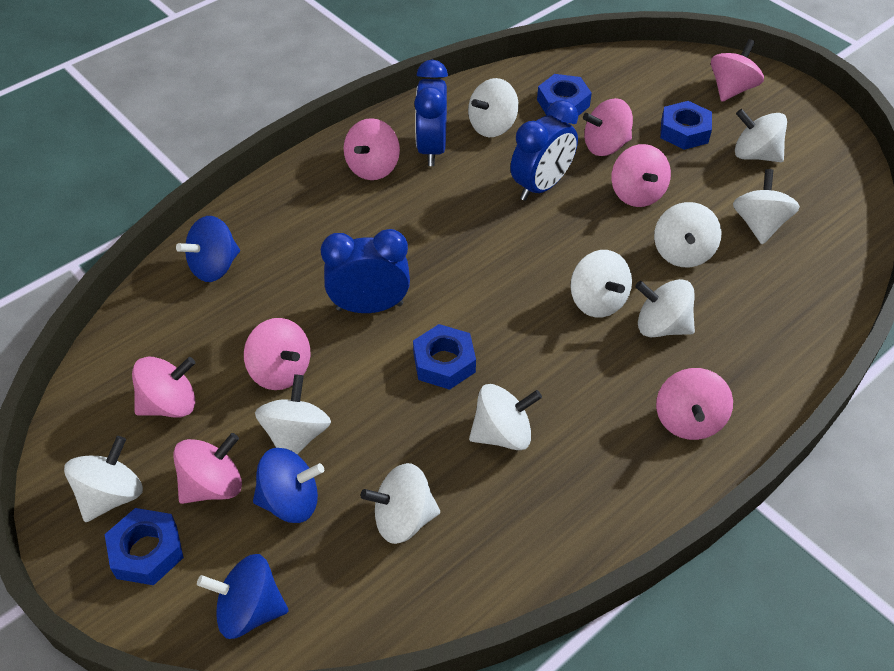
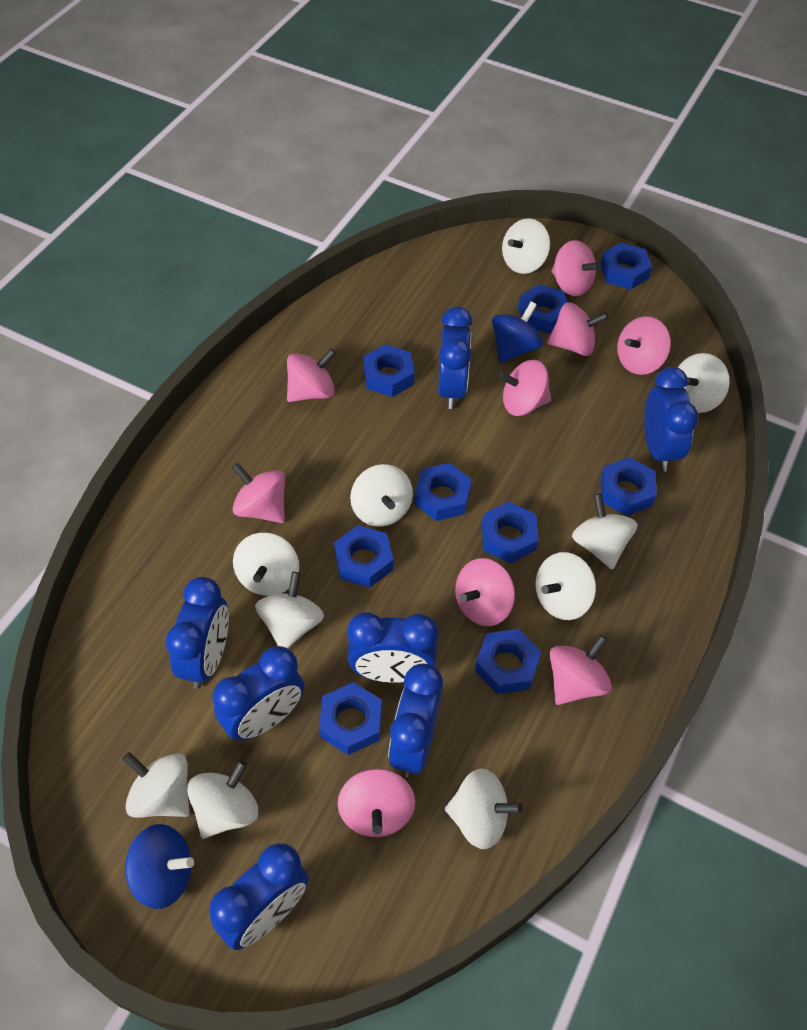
blue clock: 3 -> 7
blue nut: 4 -> 9
blue spinning top: 3 -> 2
pink spinning top: 8 -> 9

